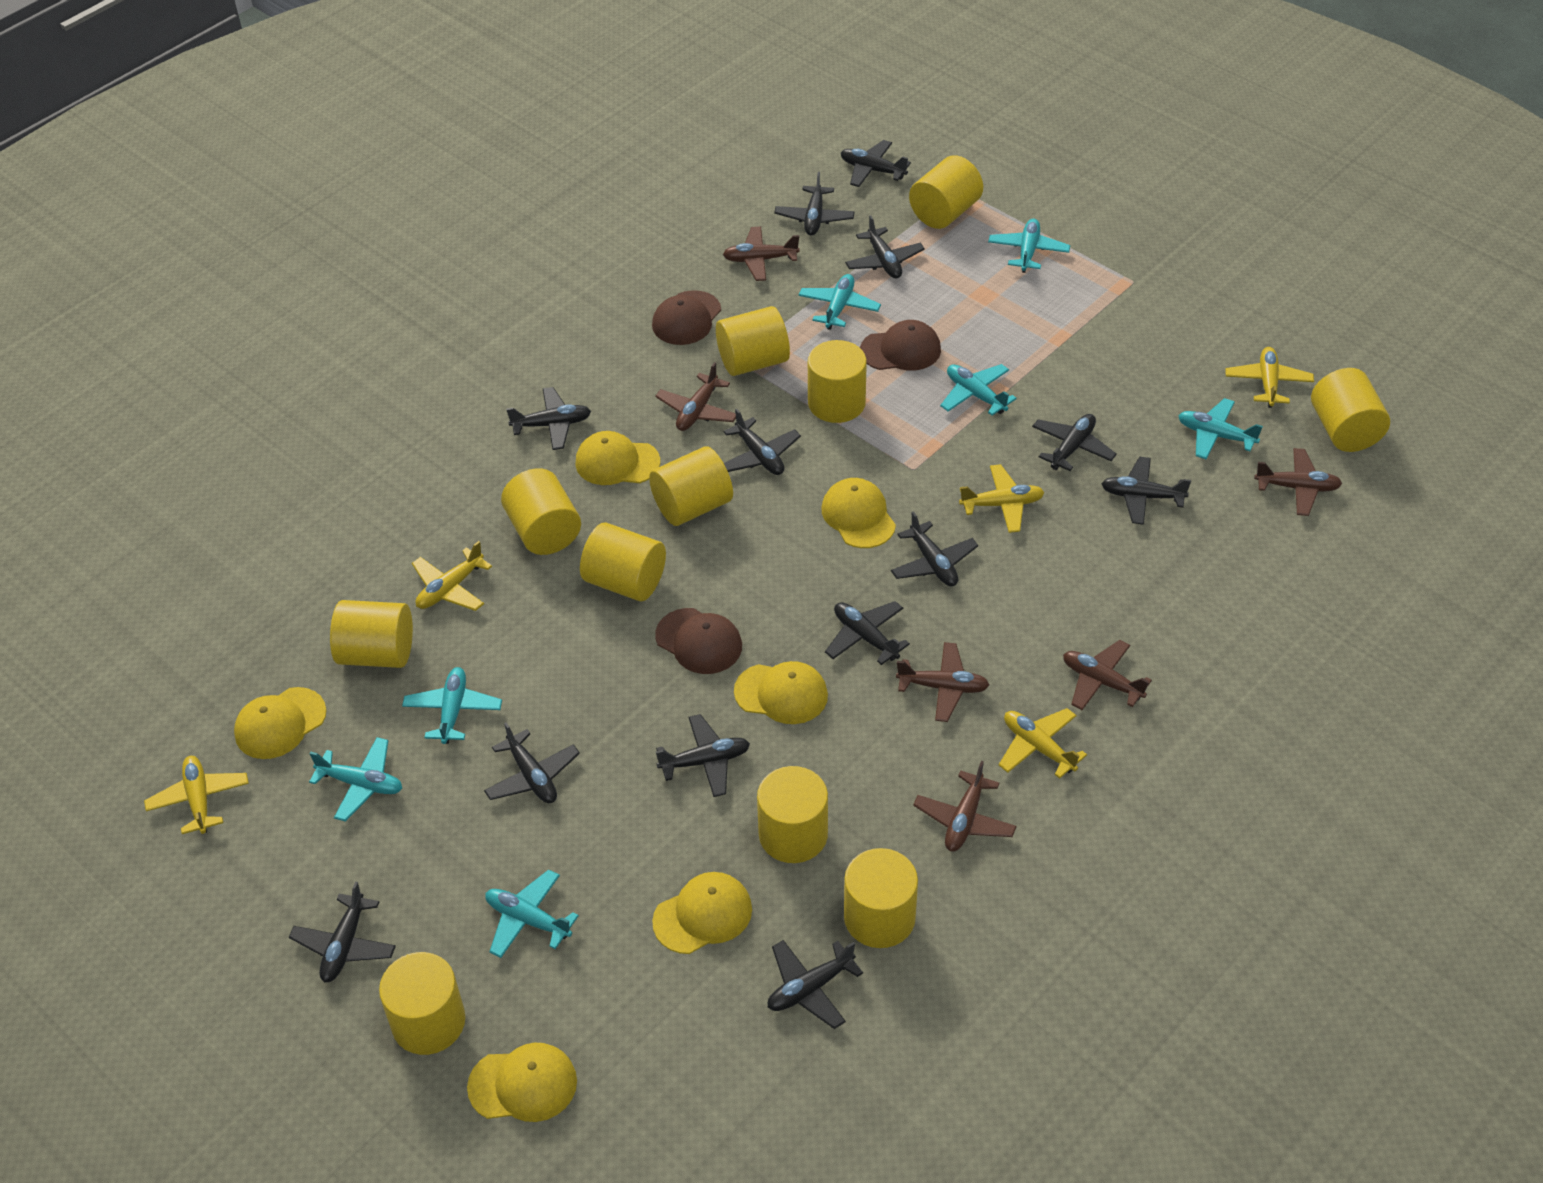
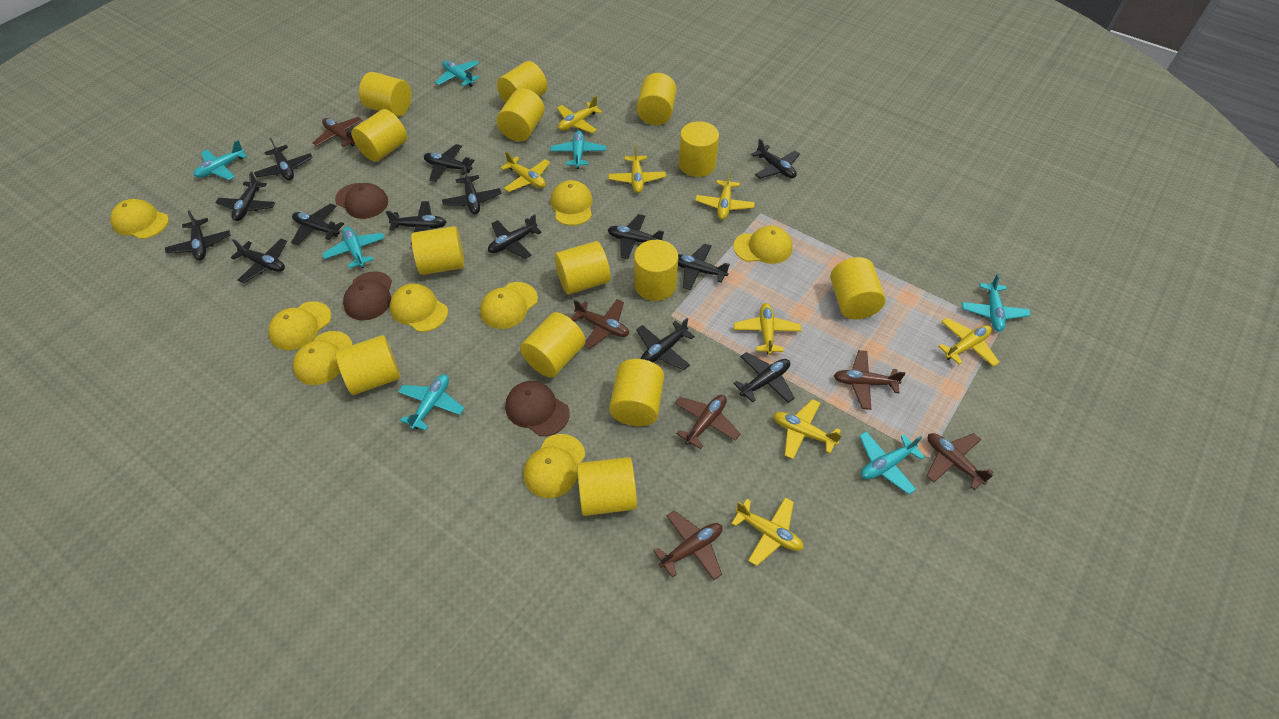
black plane: 13 -> 14
yellow cap: 6 -> 8
yellow cylinder: 11 -> 14
yellow plane: 5 -> 8

